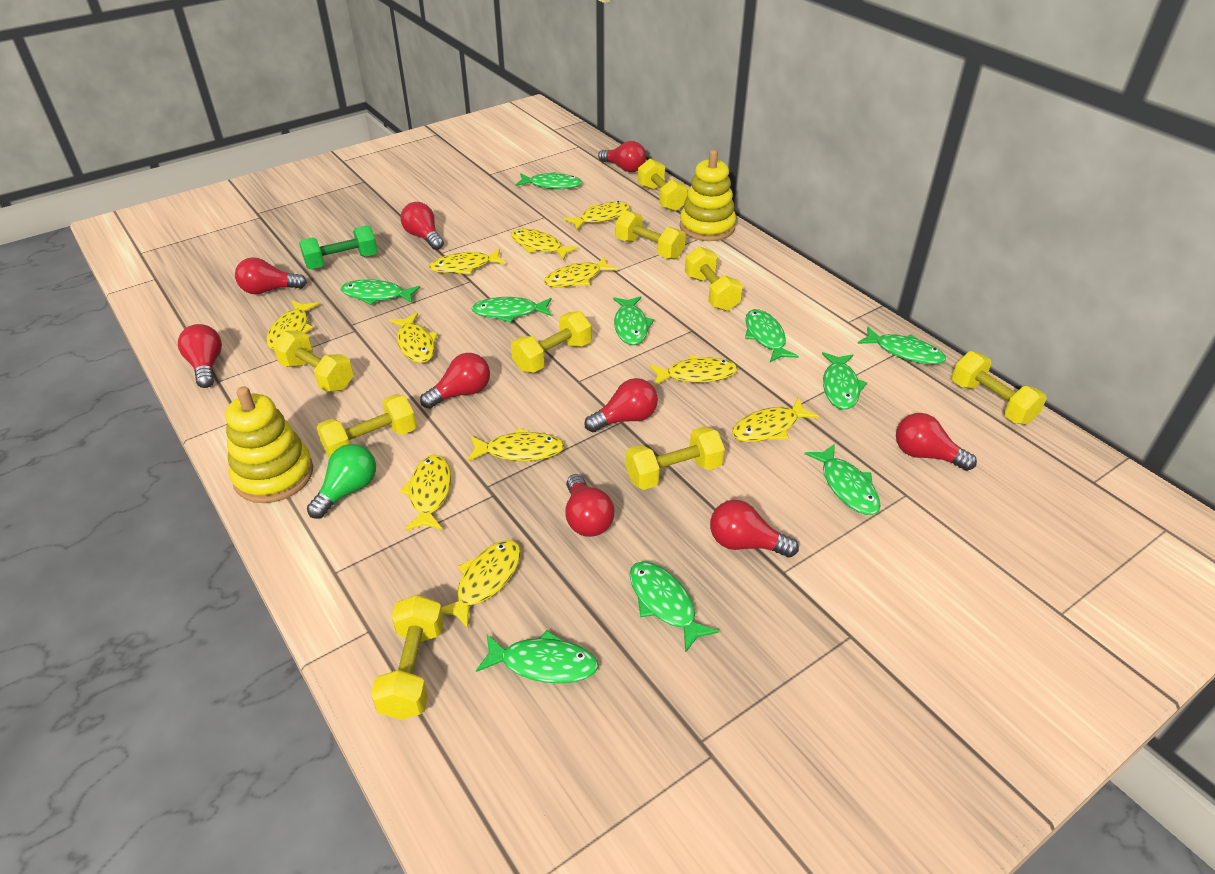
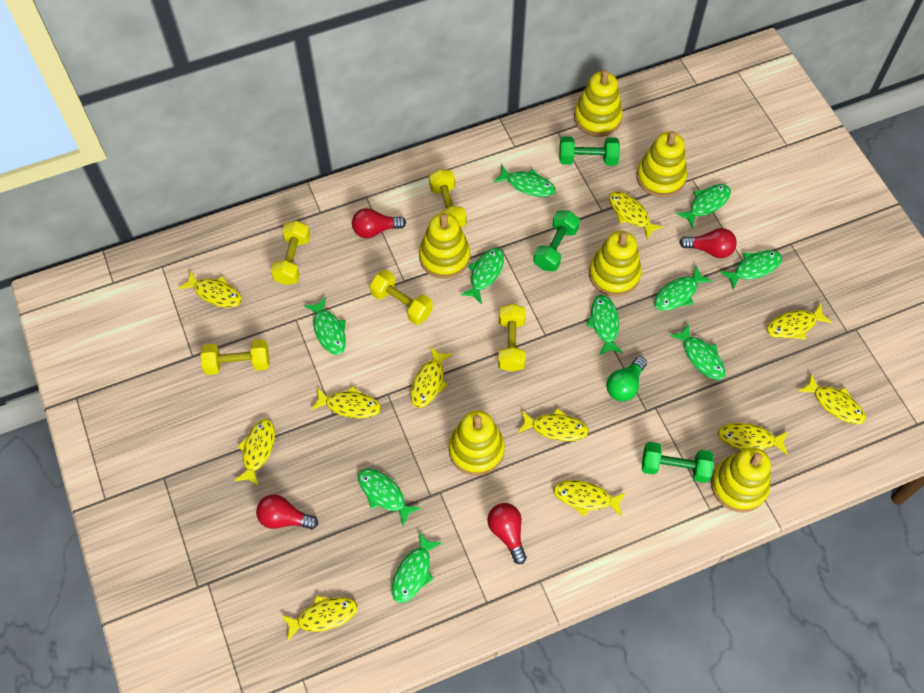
green dumbbell: 1 -> 3
red light bulb: 9 -> 4
yellow dumbbell: 9 -> 5
yellow stacking toy: 2 -> 6

